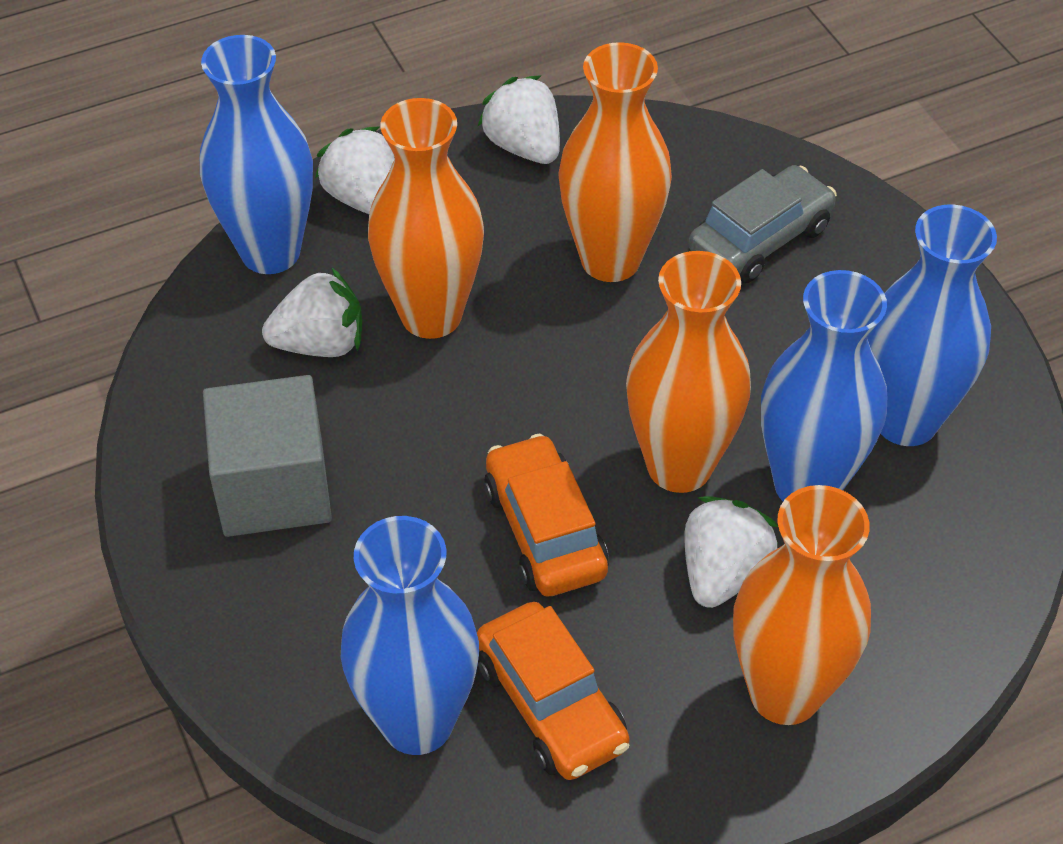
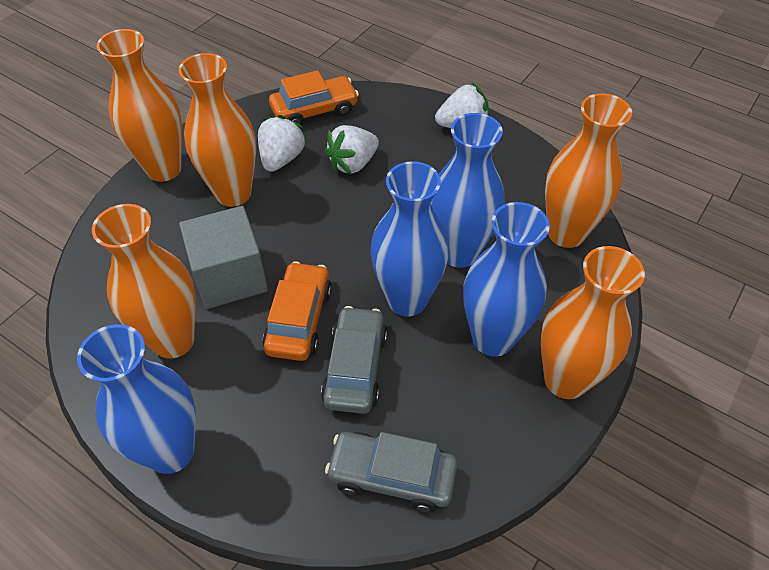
grey car: 1 -> 2
orange vase: 4 -> 5
white strawberry: 4 -> 3

